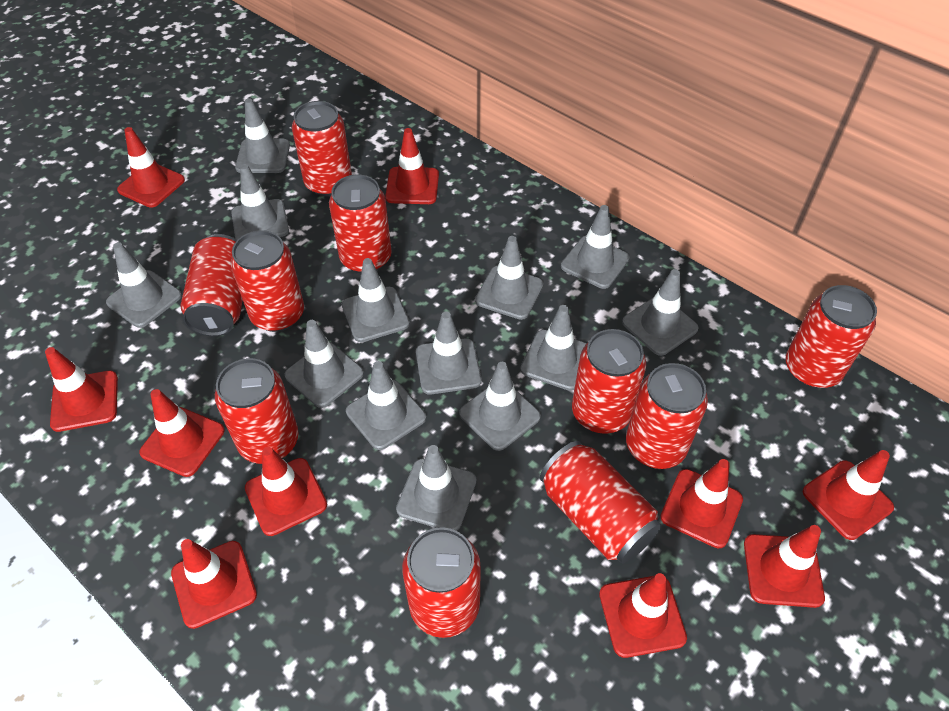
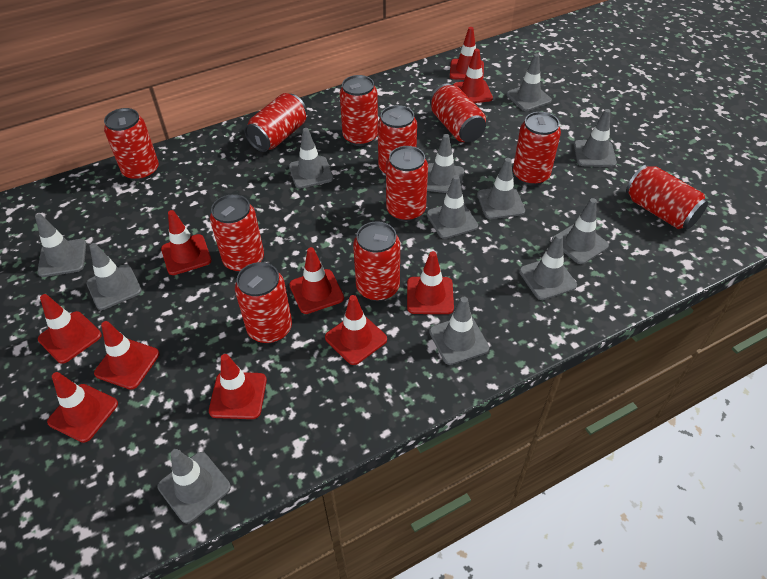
grey traffic cone: 13 -> 12
red can: 10 -> 11

